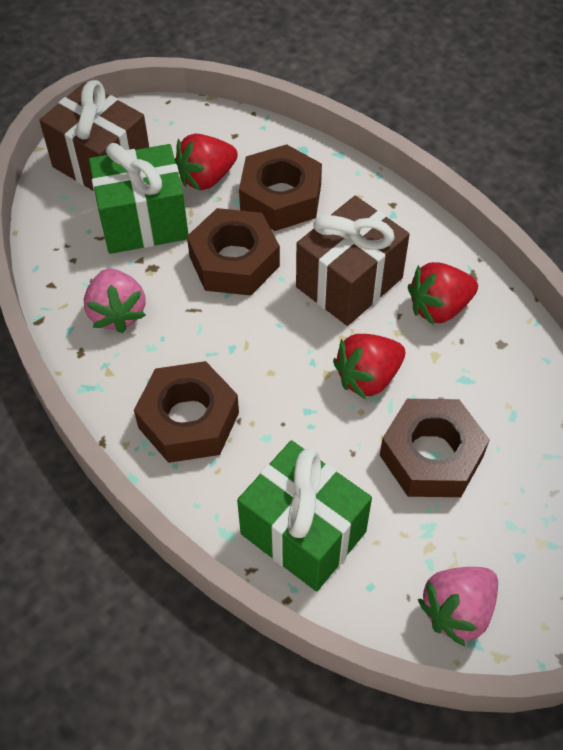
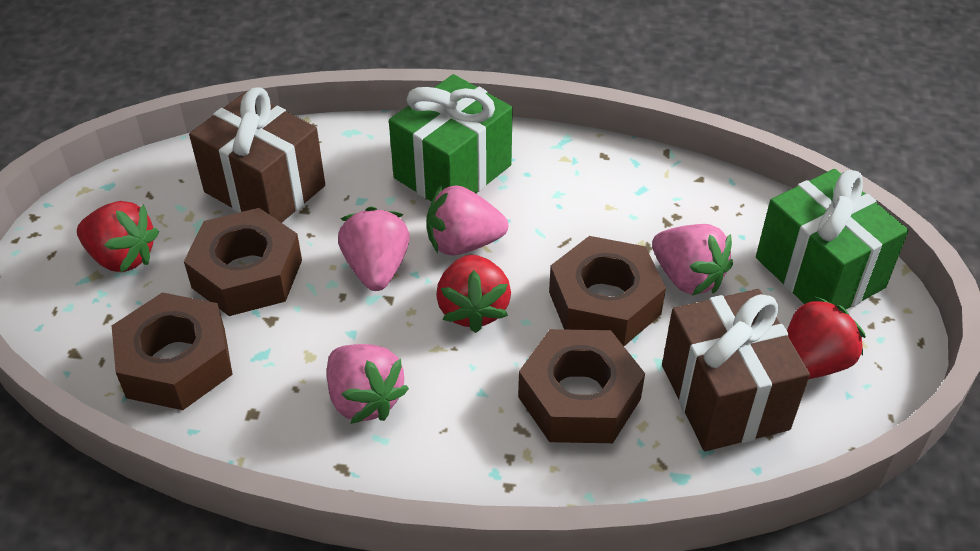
pink strawberry: 2 -> 4

